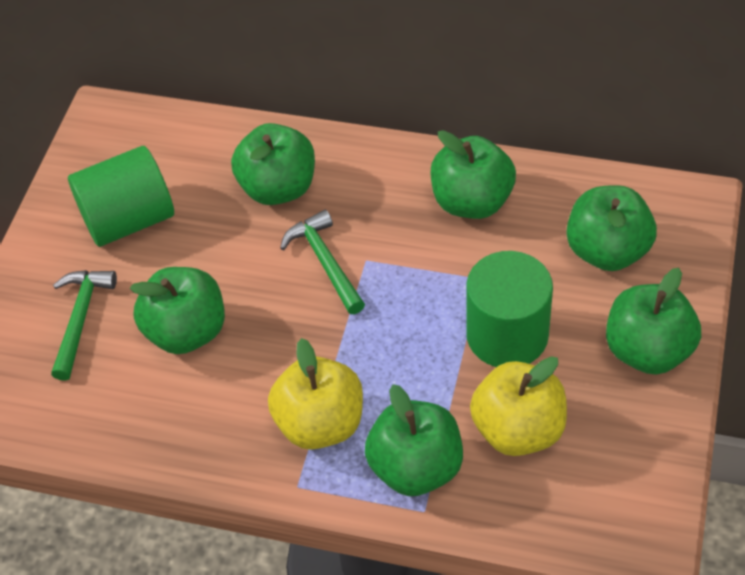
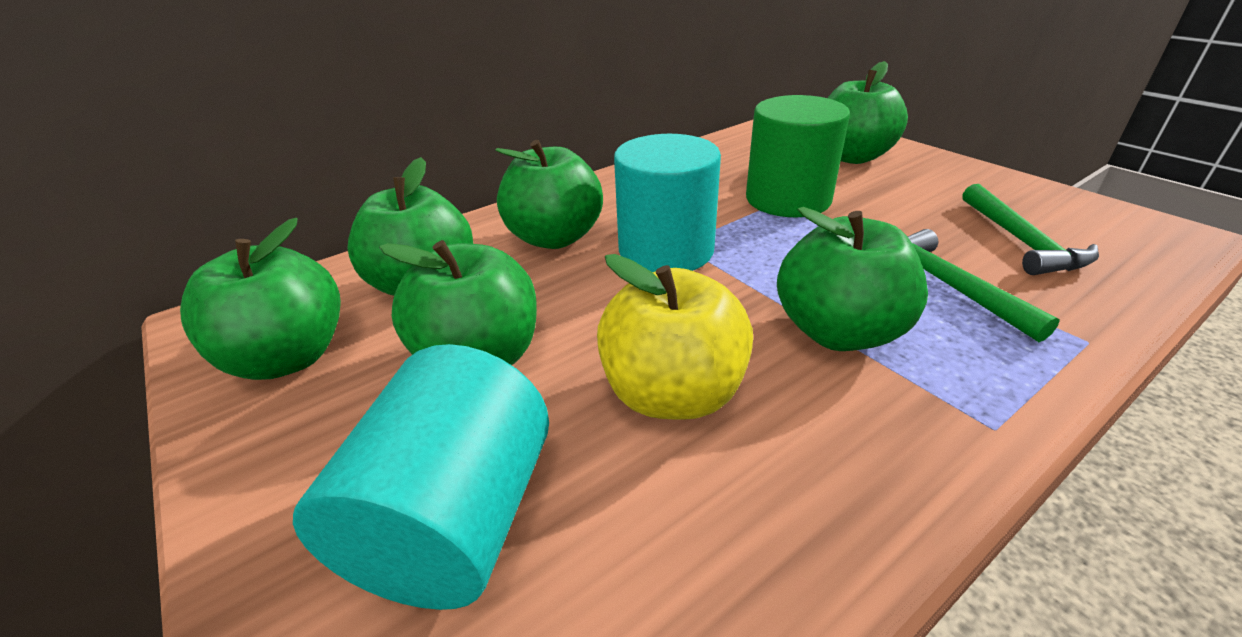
green cylinder: 2 -> 1
turquoise cylinder: 0 -> 2
yellow apple: 2 -> 1

